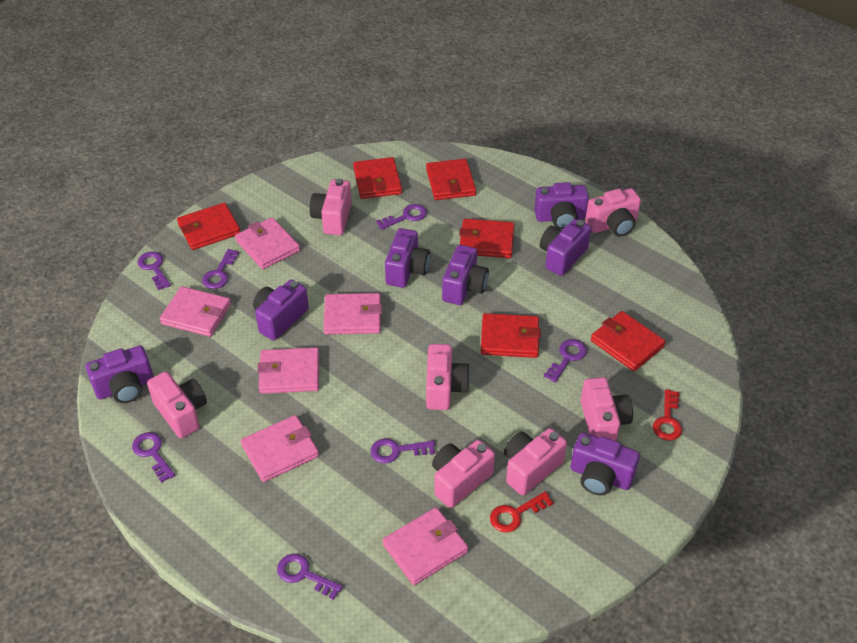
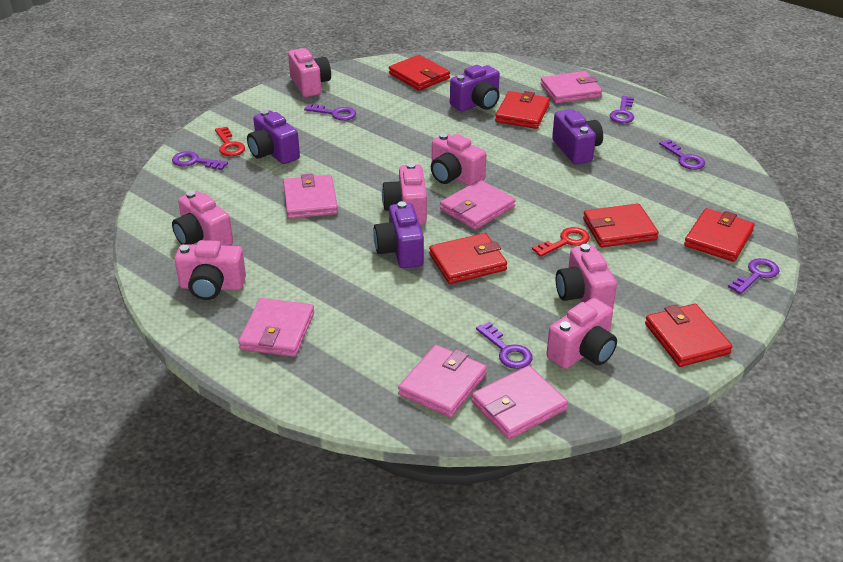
purple camera: 7 -> 4
purple key: 7 -> 6

